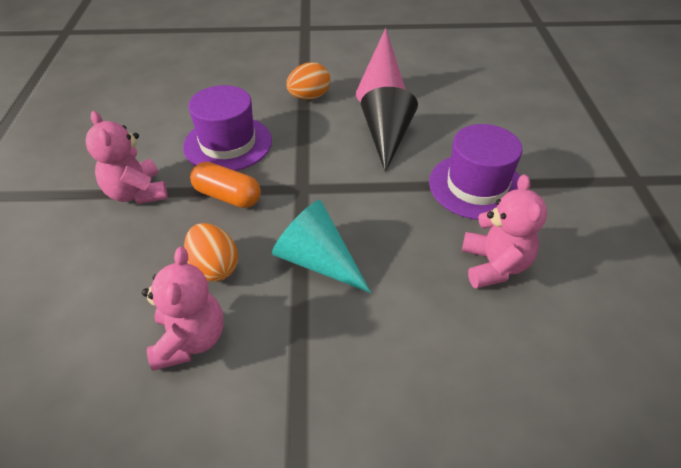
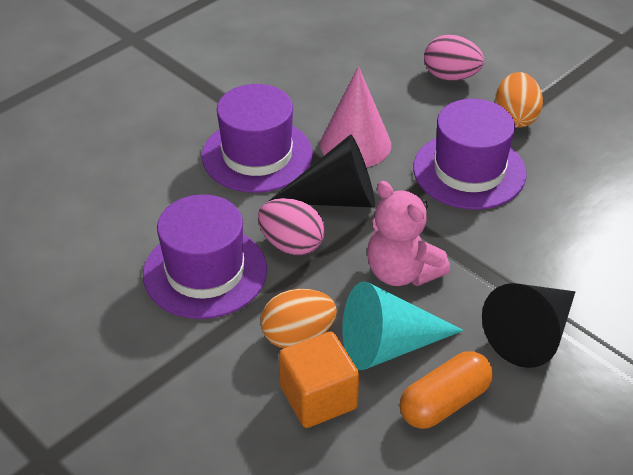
black cone: 1 -> 2
orange cube: 0 -> 1
pink egg: 0 -> 2
pink teddy bear: 3 -> 1
purple hat: 2 -> 3

